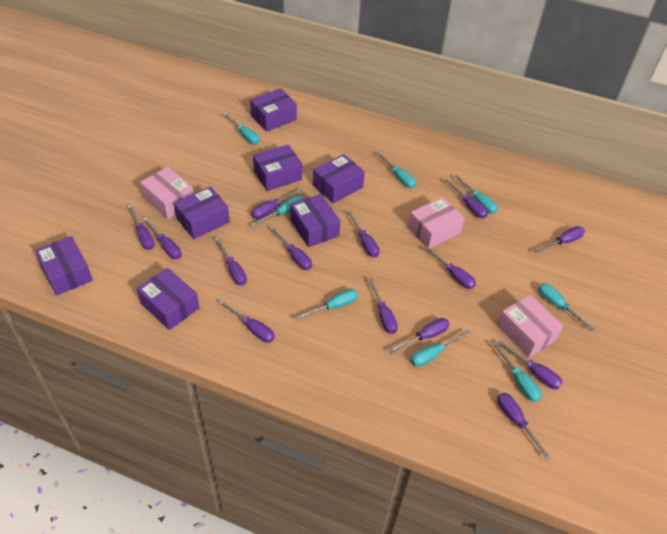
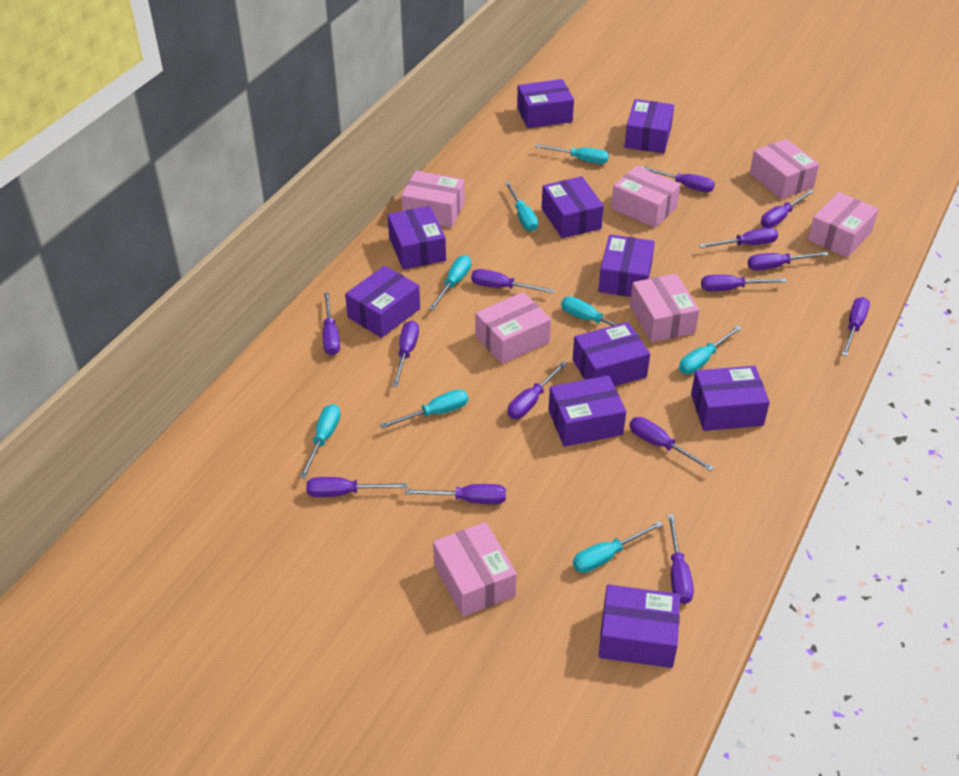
pink box: 3 -> 7
purple box: 7 -> 10

